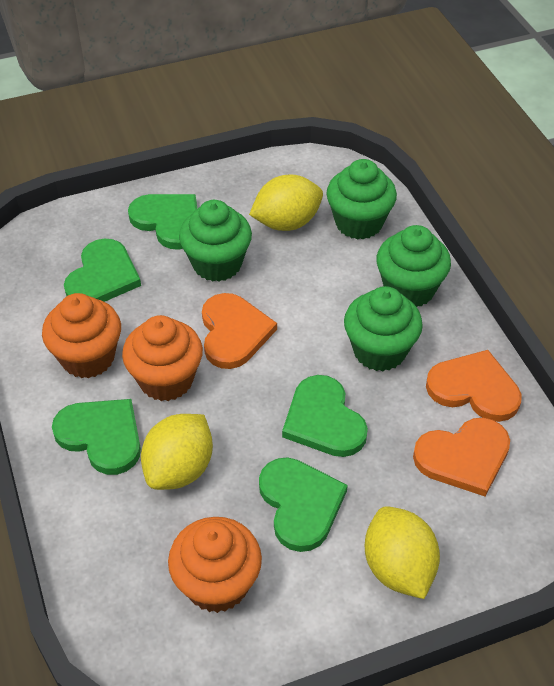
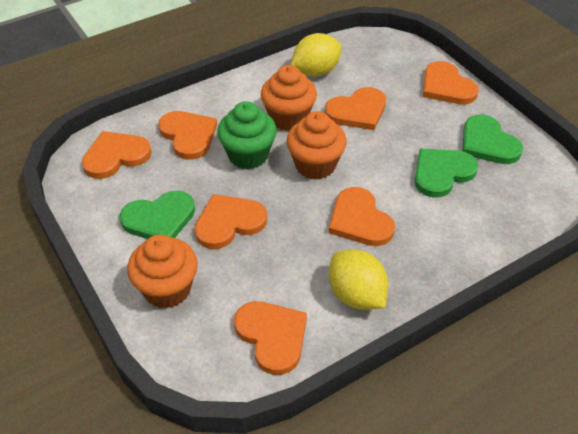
green cupcake: 4 -> 1
green heart: 5 -> 3
orange heart: 3 -> 7
yellow lemon: 3 -> 2

